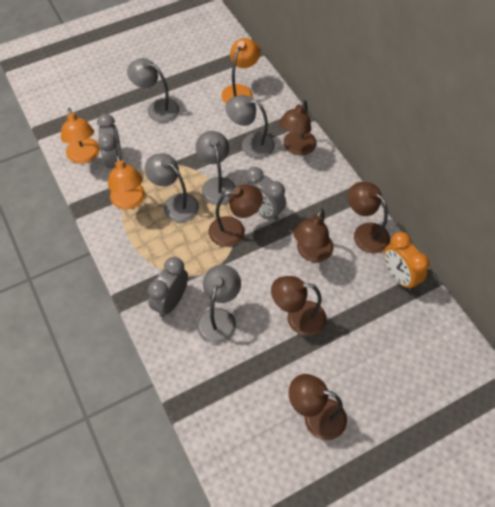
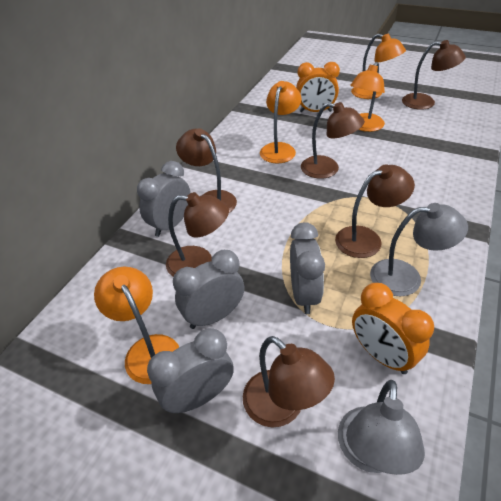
grey clock: 3 -> 4
grey lamp: 5 -> 2
orange clock: 1 -> 2
orange lamp: 3 -> 4

